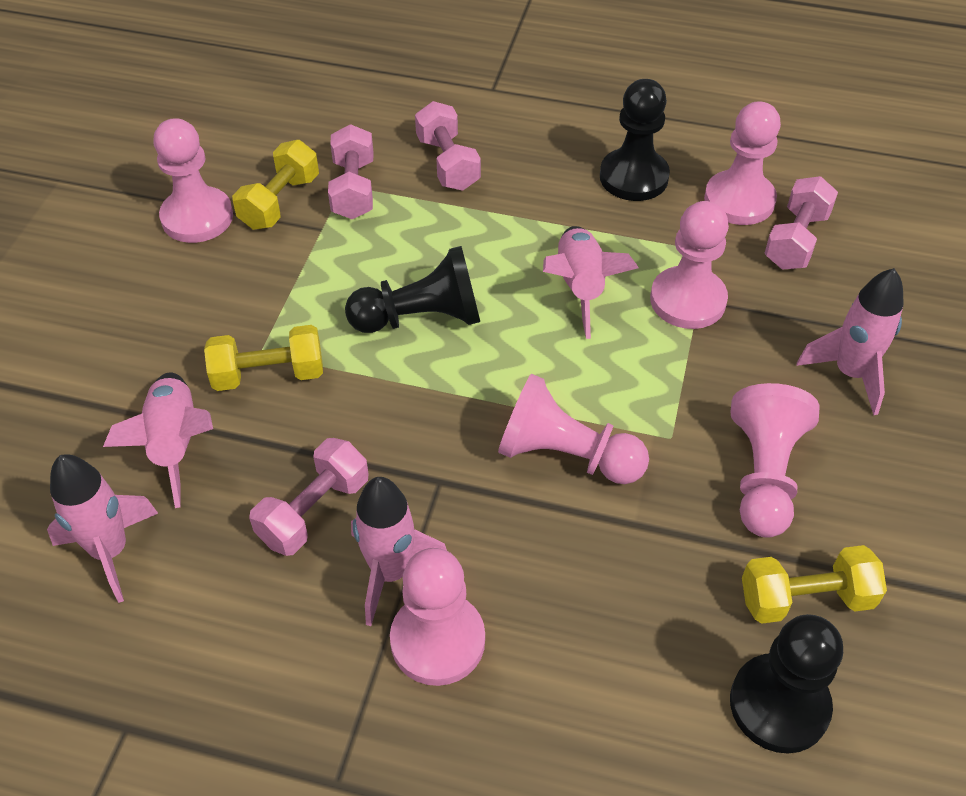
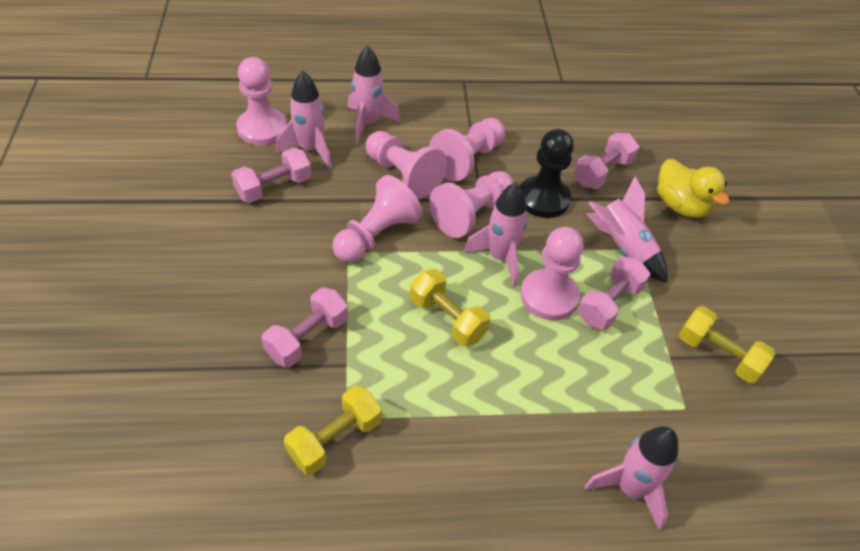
black pawn: 3 -> 1
yellow duck: 0 -> 1

